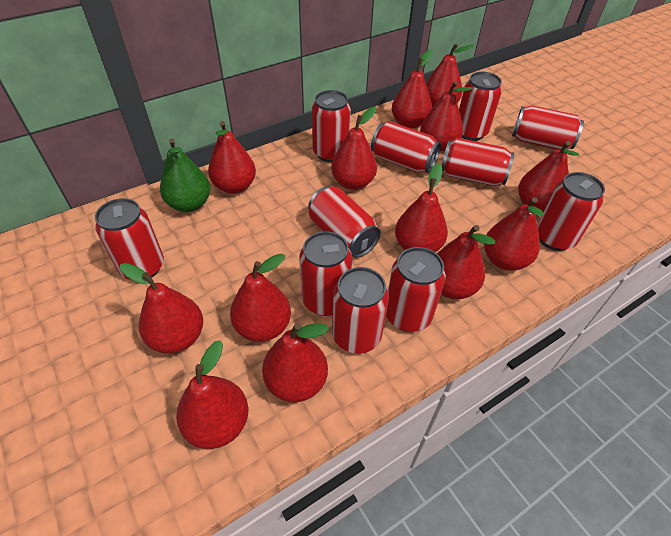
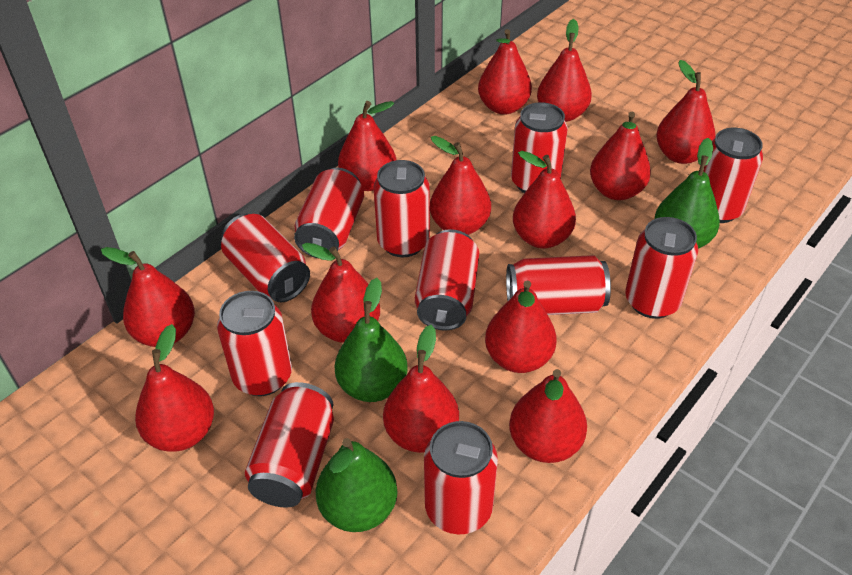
green pear: 1 -> 3

